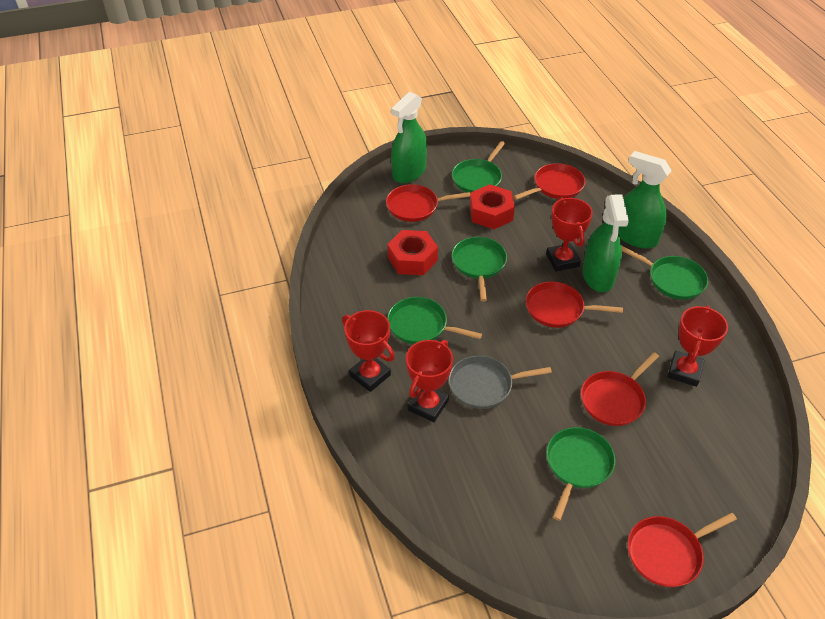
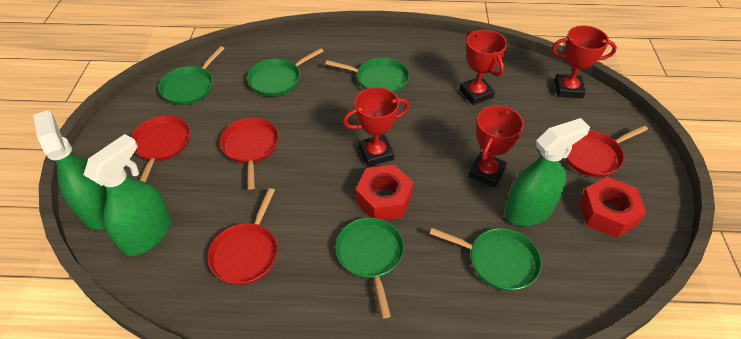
grey pan: 1 -> 0
red pan: 5 -> 4

